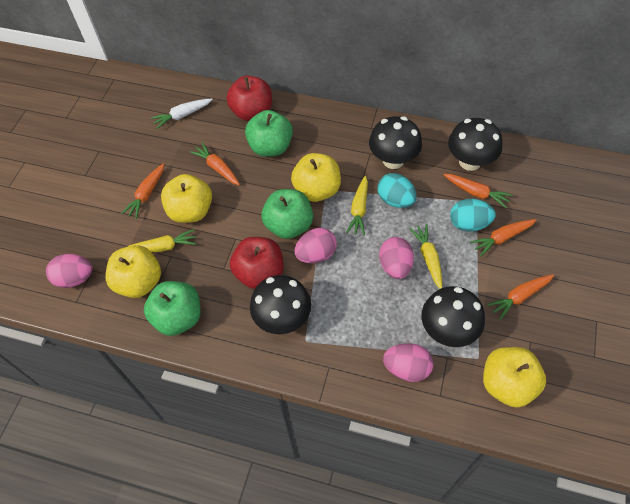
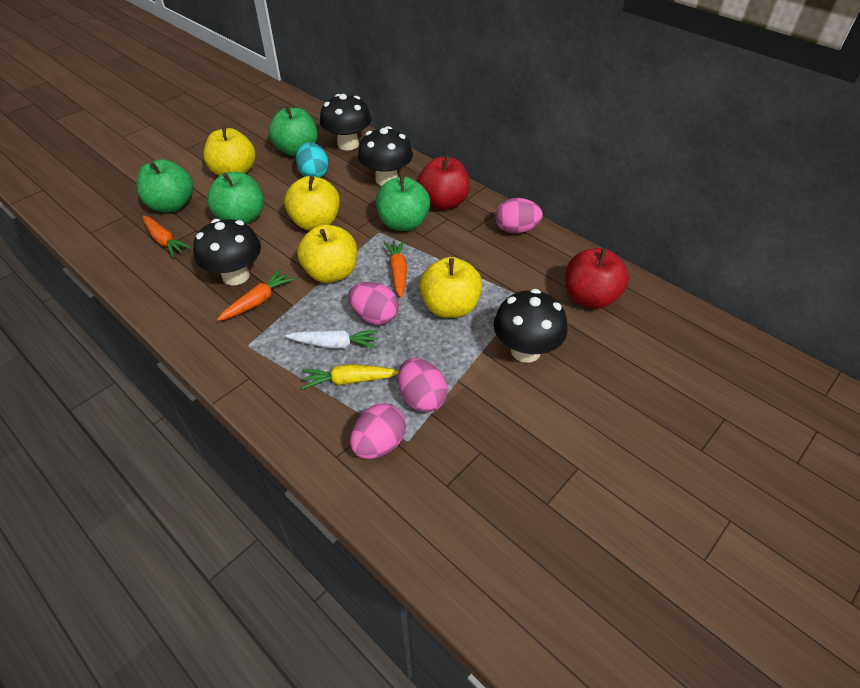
green apple: 3 -> 4
orange carrot: 5 -> 3
turquoise egg: 2 -> 1
yellow carrot: 3 -> 1

